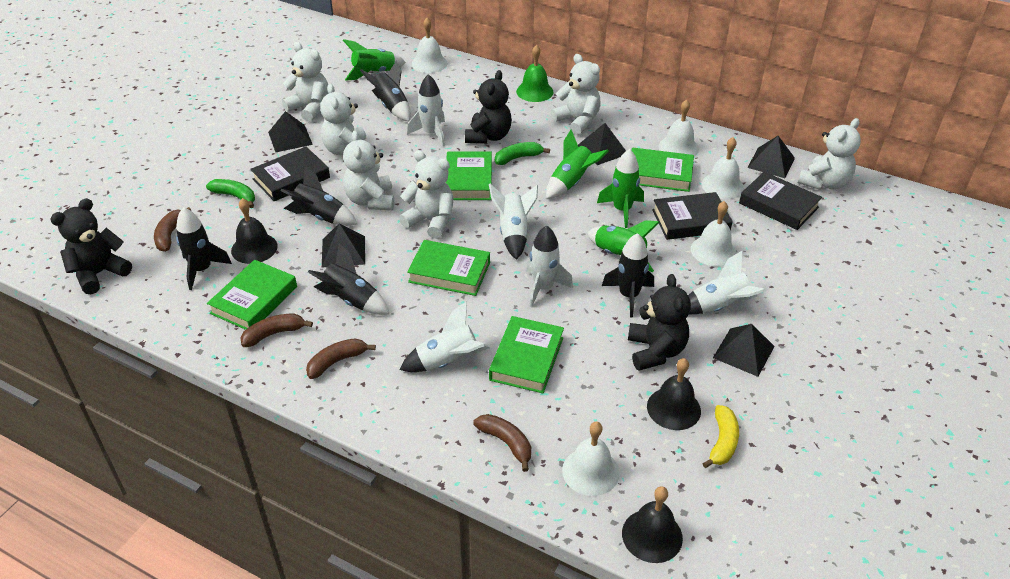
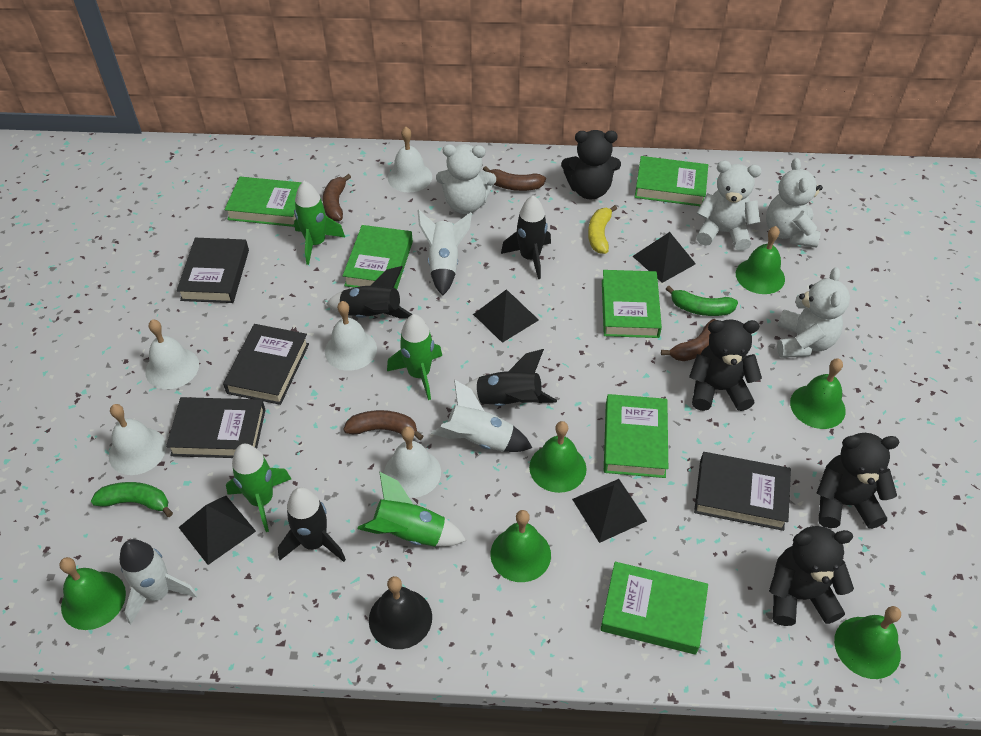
black bell: 3 -> 1
black book: 3 -> 4
black pyramid: 5 -> 4
black rocket: 5 -> 4
black teddy bear: 3 -> 4
green bell: 1 -> 6
green book: 5 -> 6
white rocket: 5 -> 3
white teddy bear: 6 -> 4

